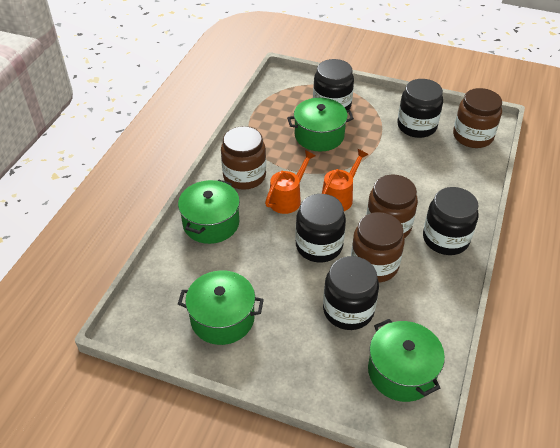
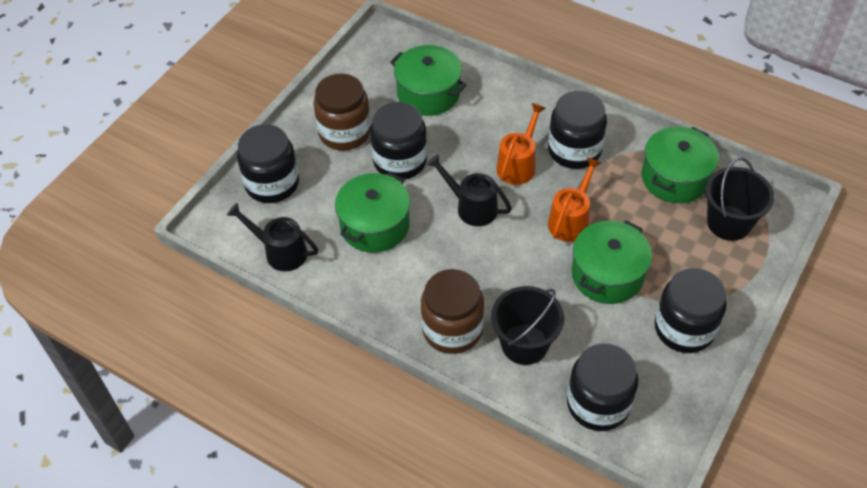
black bucket: 0 -> 2
black watering can: 0 -> 2
brown jar: 4 -> 2

